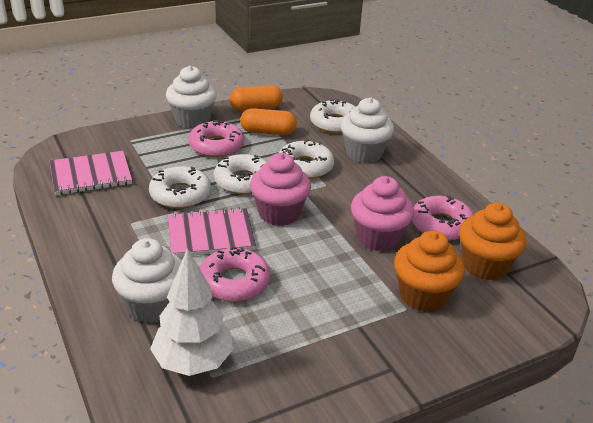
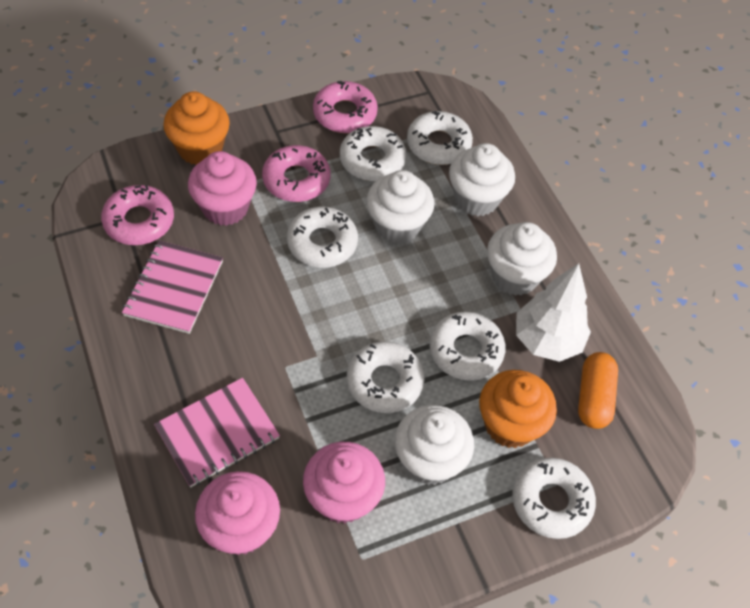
orange capsule: 2 -> 1
pink cupcake: 2 -> 3
white cupcake: 3 -> 4
white donut: 4 -> 6

